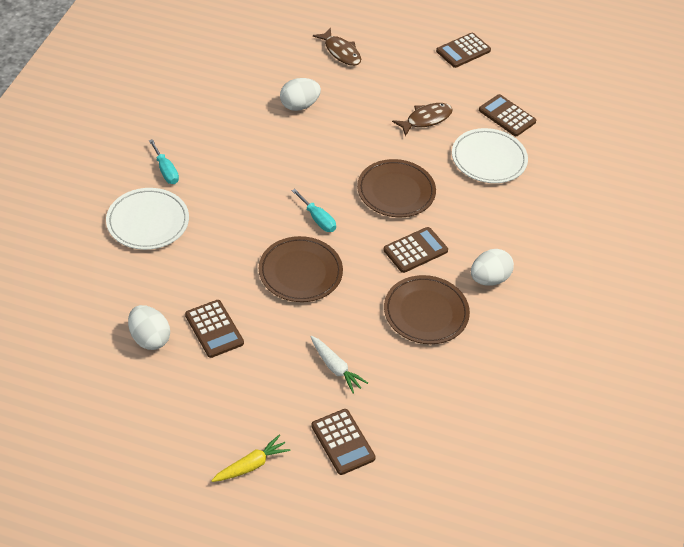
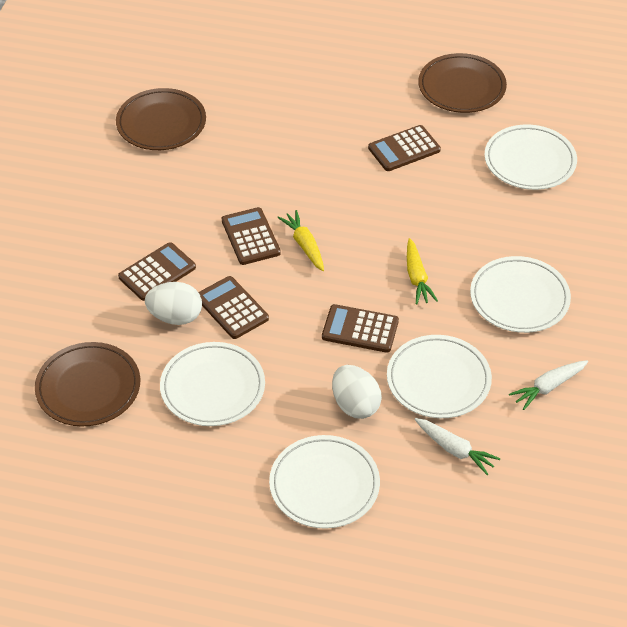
brown fish: 2 -> 0
turquoise screwdriver: 2 -> 0
white carrot: 1 -> 2
white egg: 3 -> 2
white plate: 2 -> 5
yellow carrot: 1 -> 2

